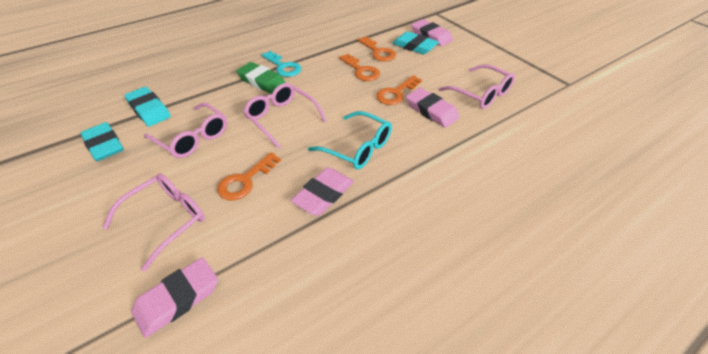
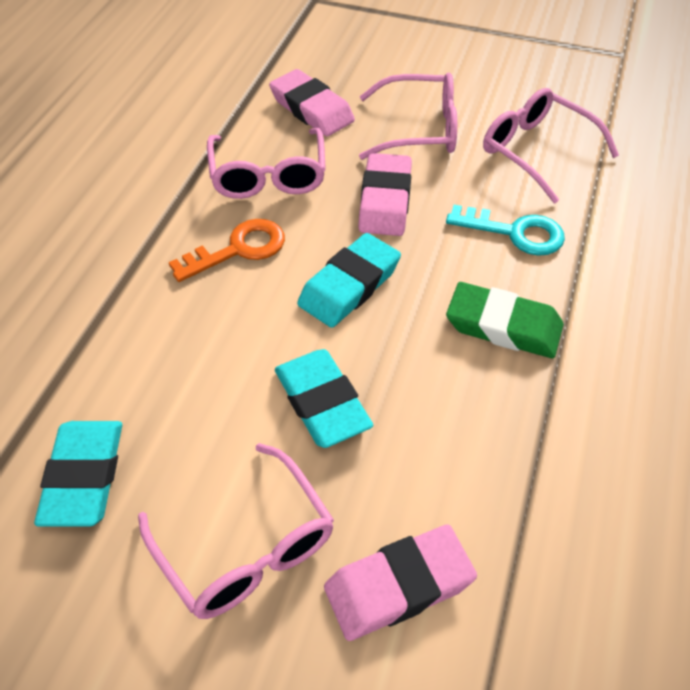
orange key: 4 -> 1
pink eraser: 4 -> 3
turquoise glasses: 1 -> 0

